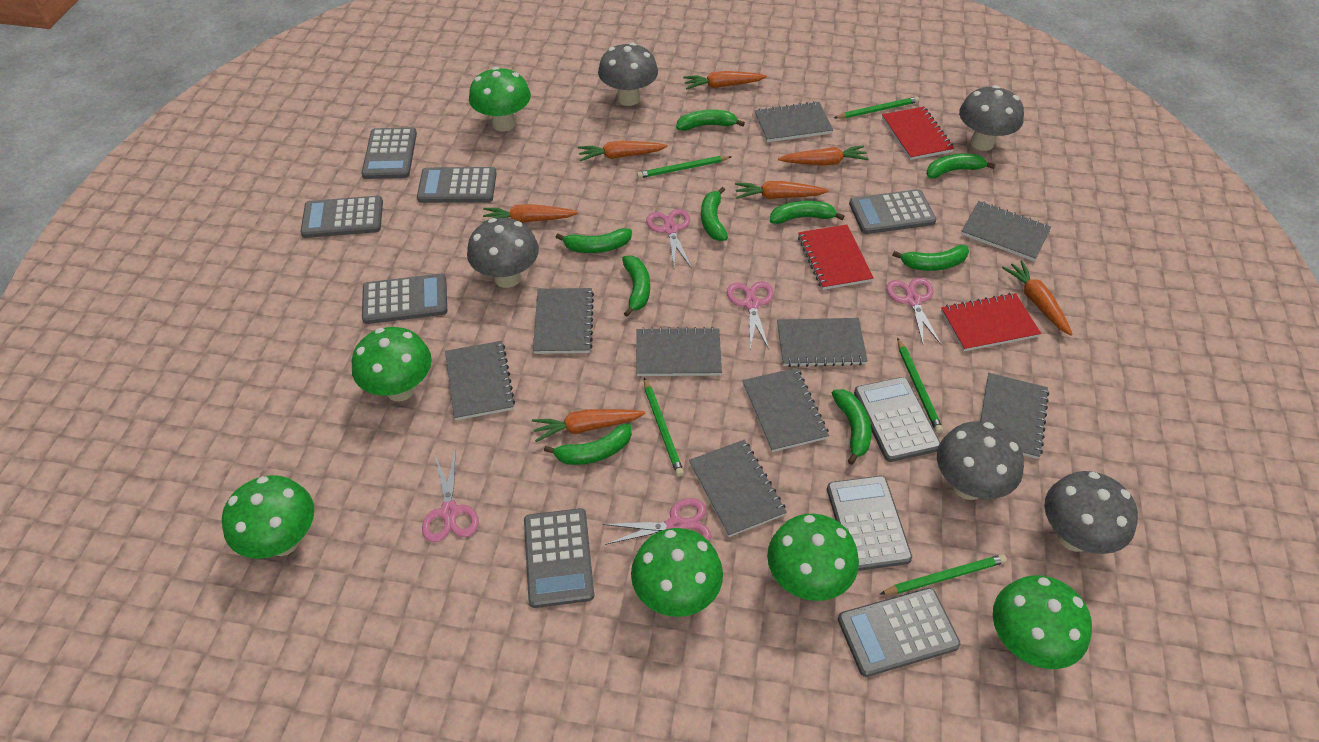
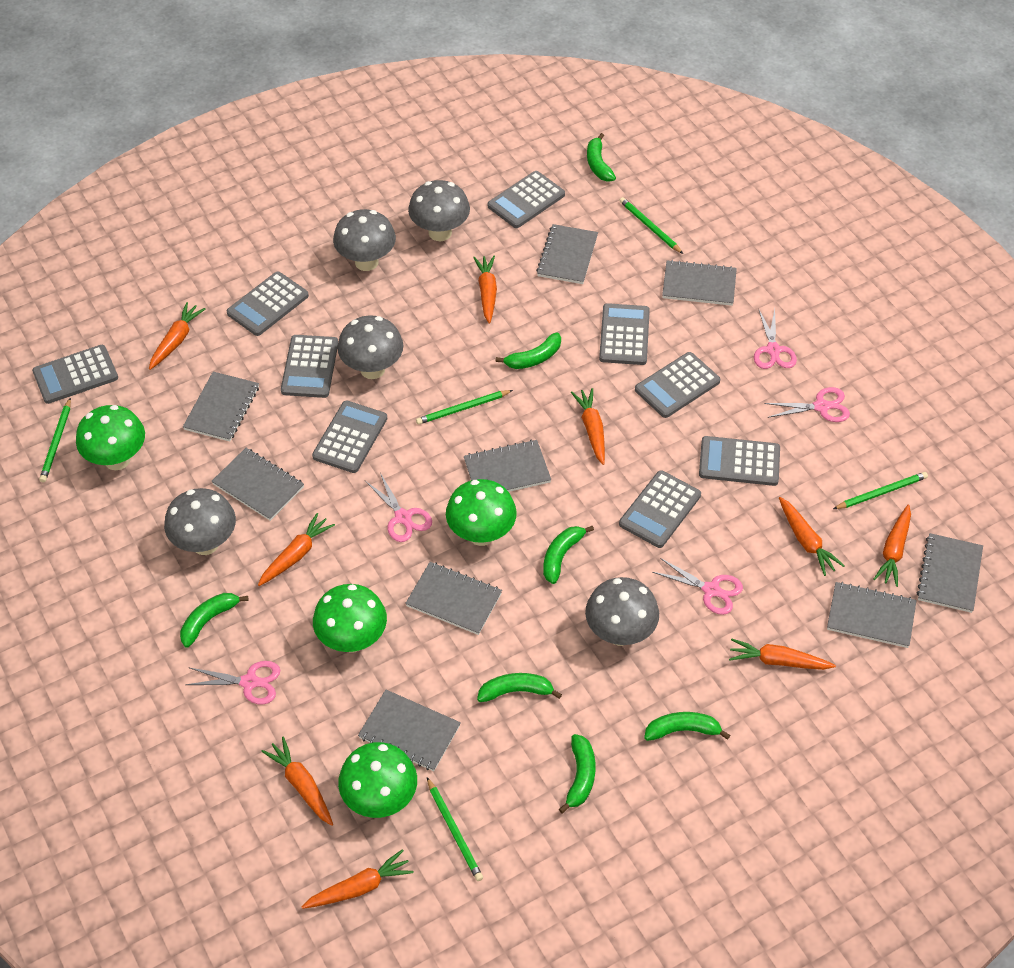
green banana: 9 -> 7
green mushroom: 6 -> 4
orange carrot: 7 -> 9
red notebook: 3 -> 0

